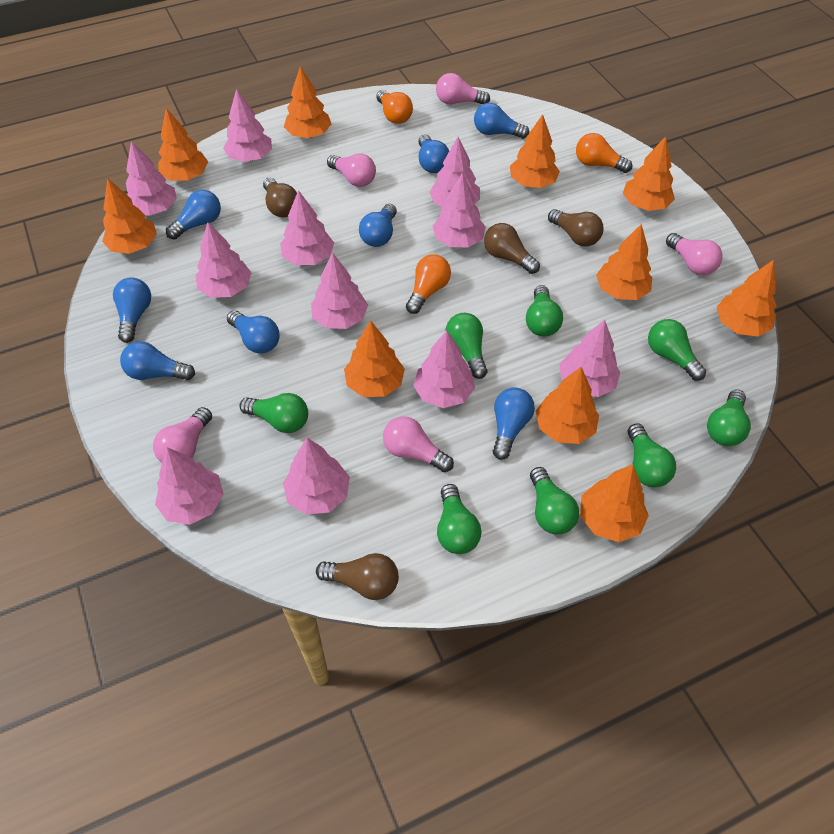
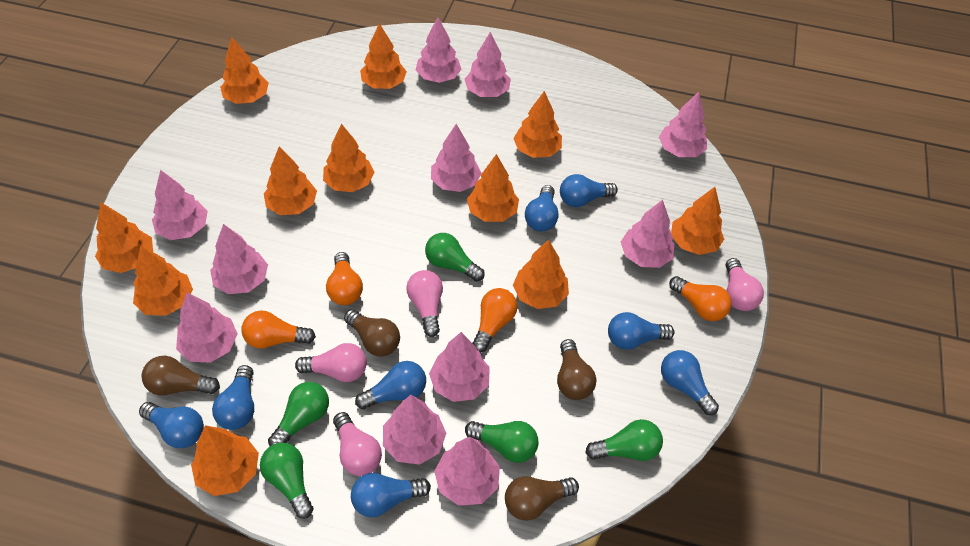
green light bulb: 8 -> 5
orange light bulb: 3 -> 4
orange tree: 10 -> 11
pink light bulb: 5 -> 4

